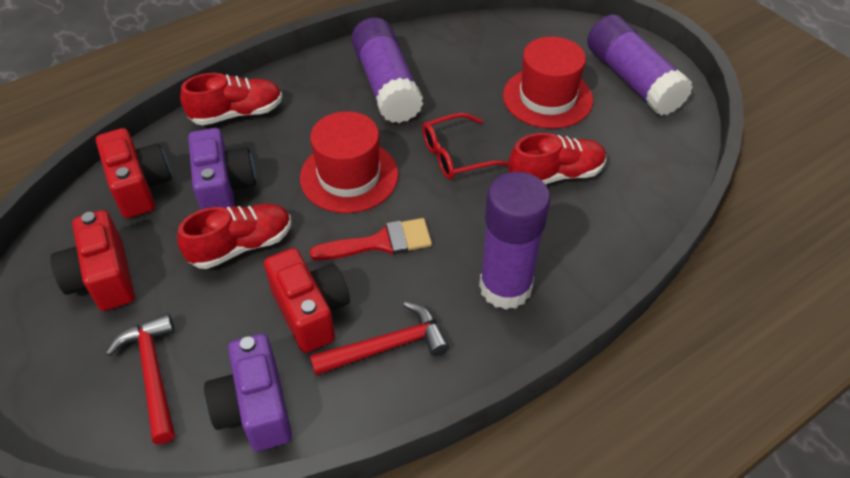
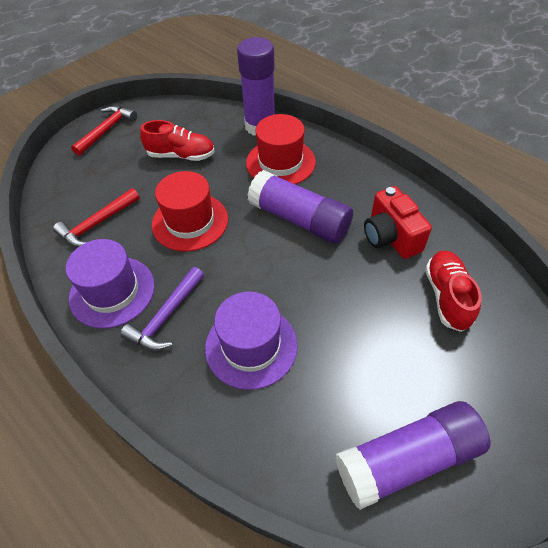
purple camera: 2 -> 0
purple hammer: 0 -> 1
purple hat: 0 -> 2
red brush: 1 -> 0
red camera: 3 -> 1
red glasses: 1 -> 0
red shoe: 3 -> 2

